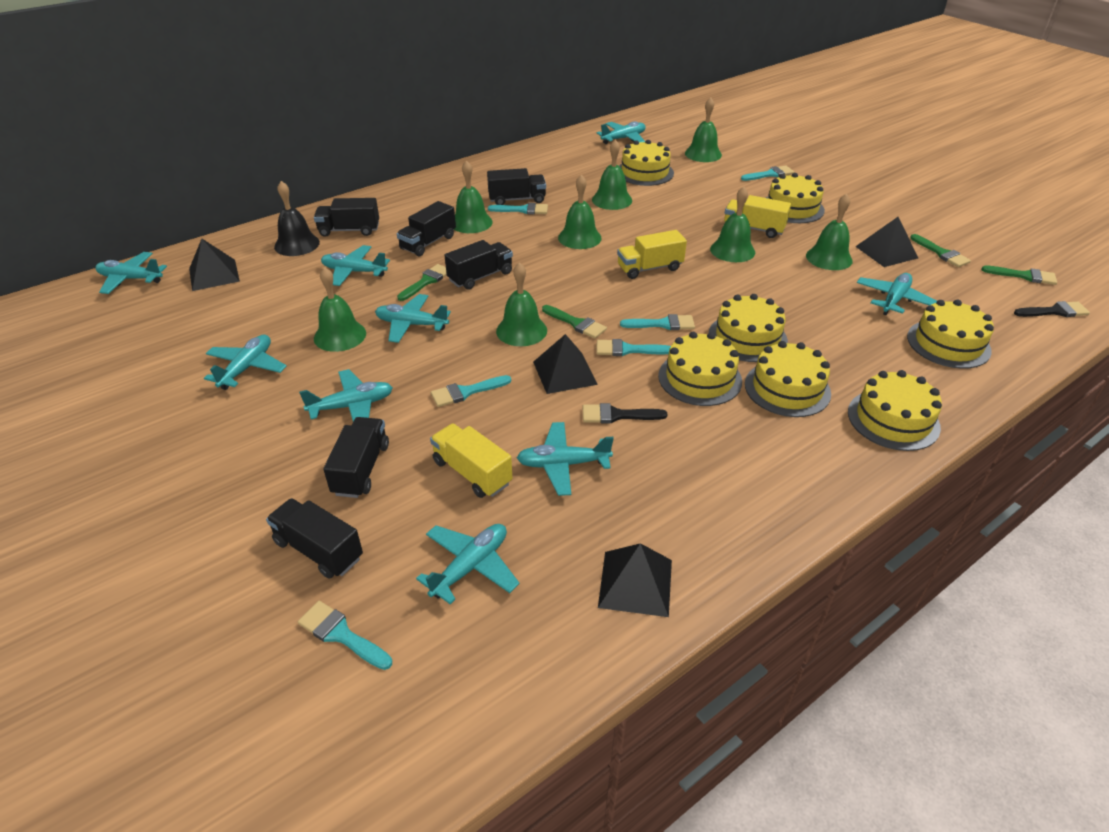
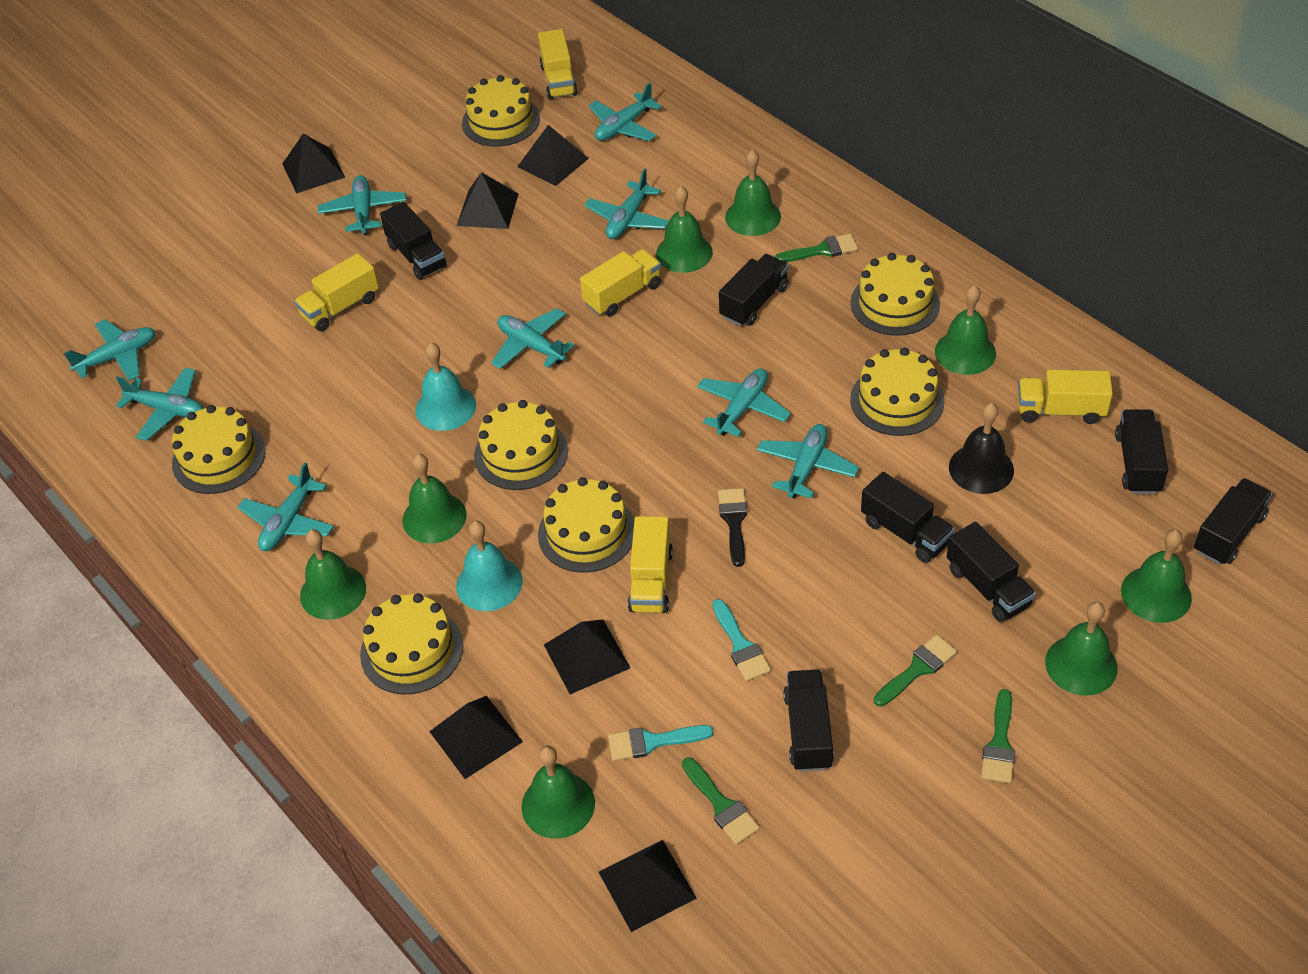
black brush: 2 -> 1
black pyramid: 4 -> 6
black truck: 6 -> 7
turquoise bell: 0 -> 2
turquoise brush: 6 -> 2
yellow truck: 3 -> 5

